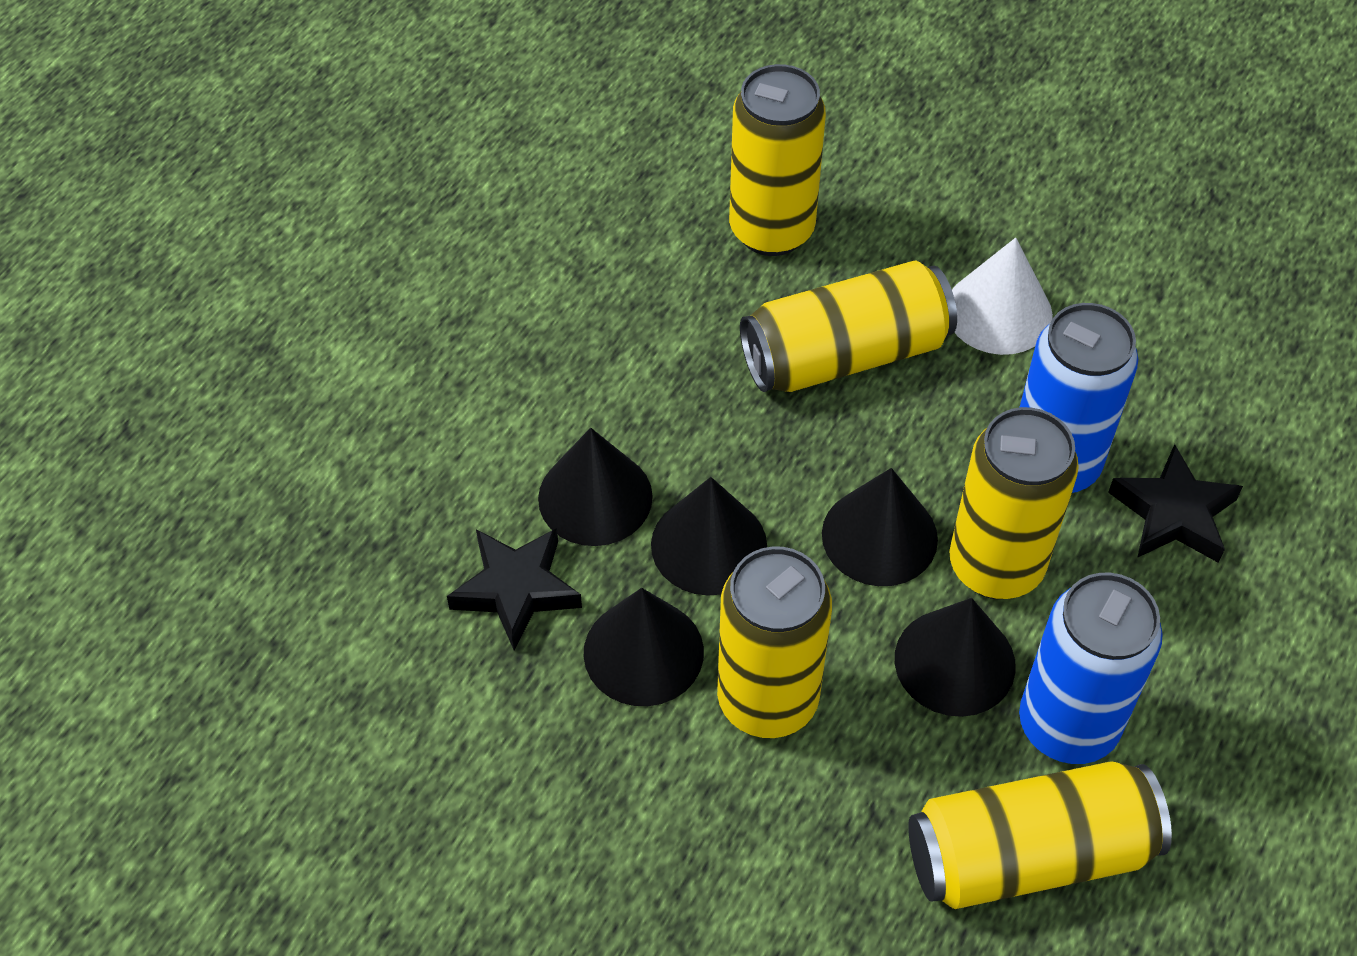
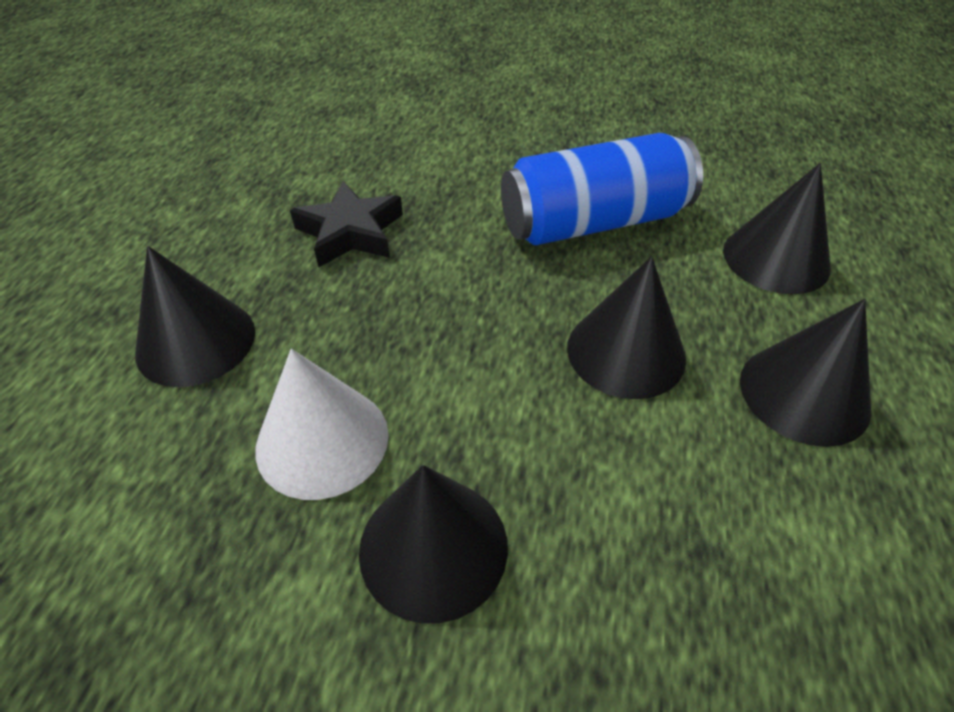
black star: 2 -> 1
blue can: 2 -> 1
yellow can: 5 -> 0

